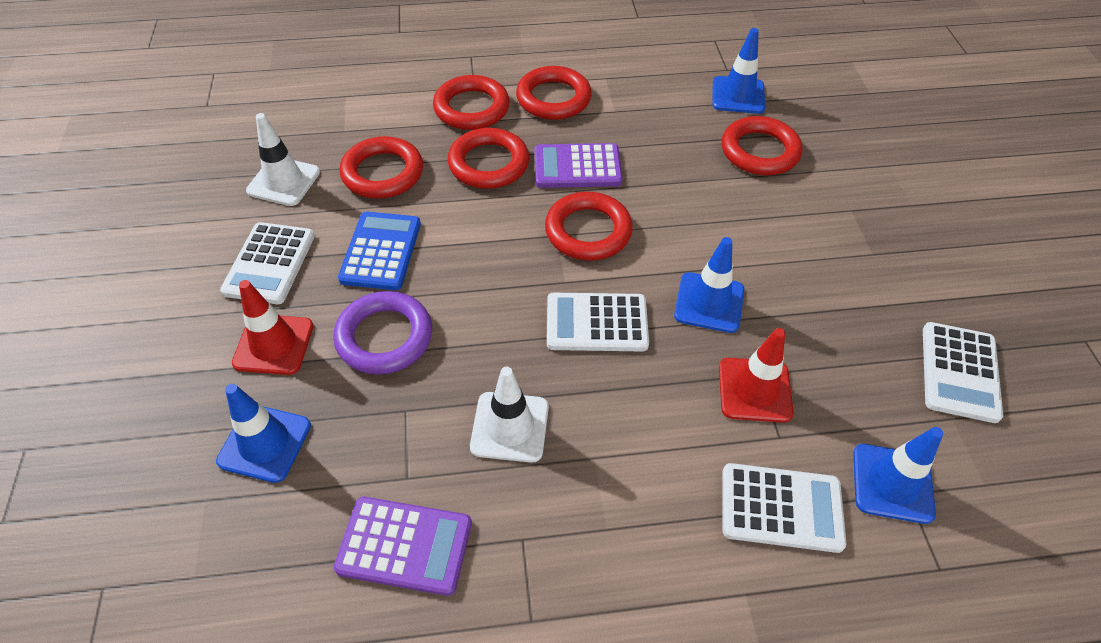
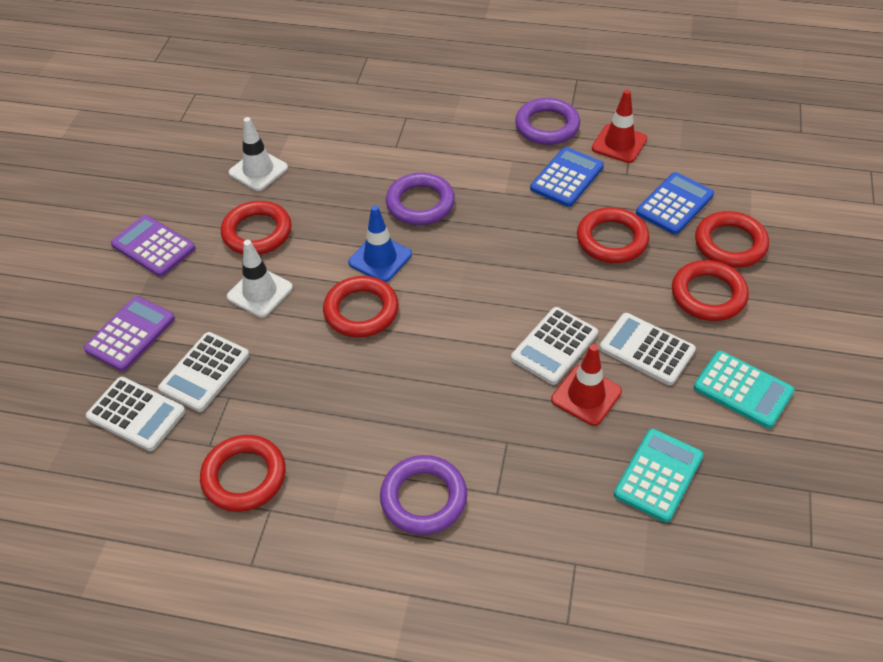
blue calculator: 1 -> 2
blue traffic cone: 4 -> 1
purple ring: 1 -> 3
turquoise calculator: 0 -> 2

